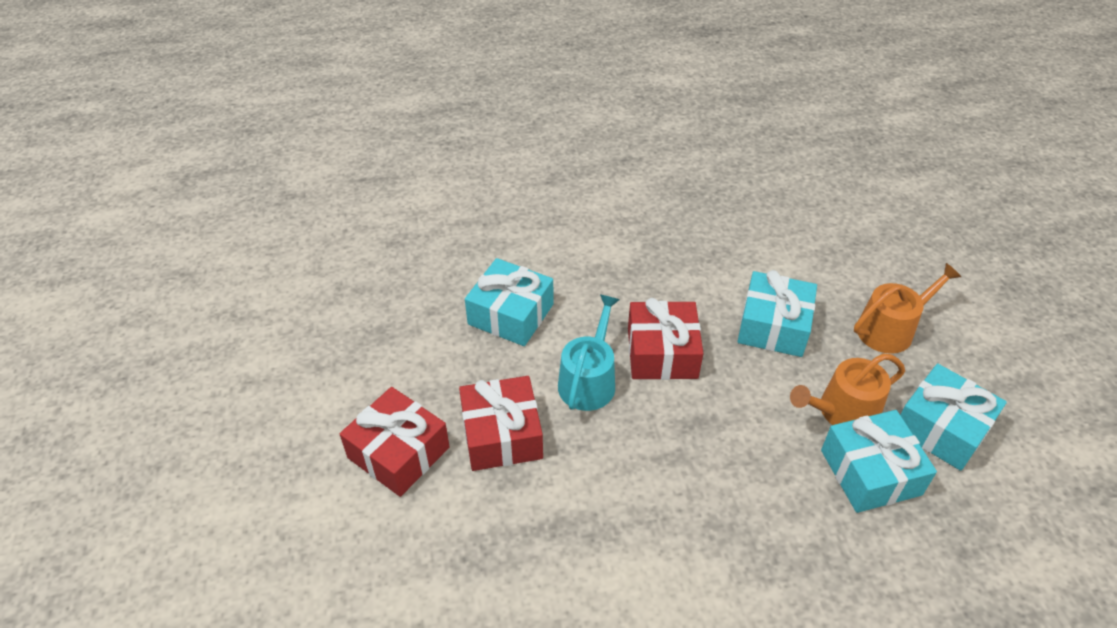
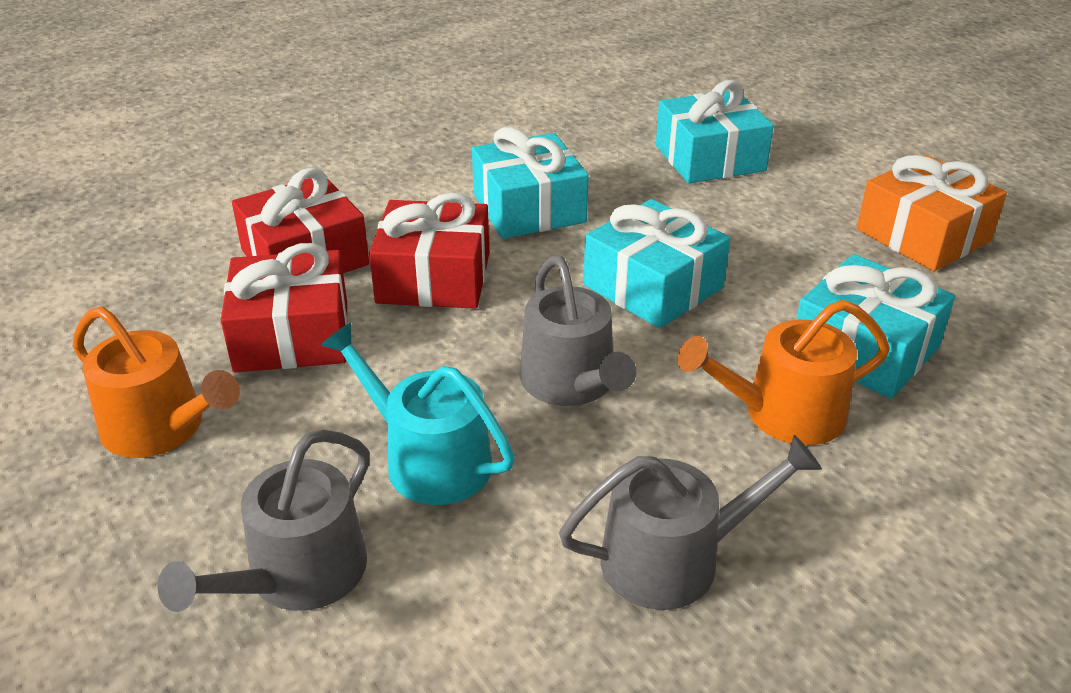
grey watering can: 0 -> 3
orange gift: 0 -> 1

